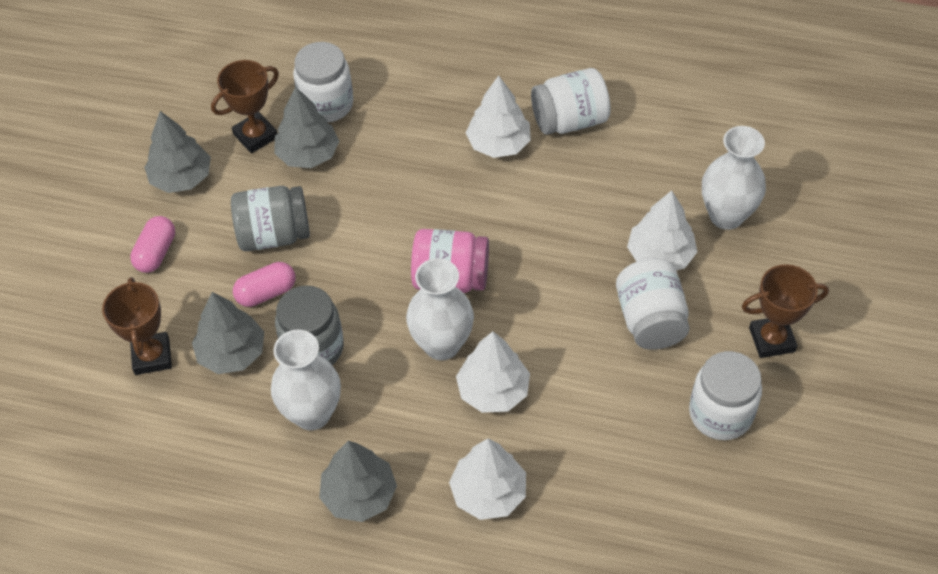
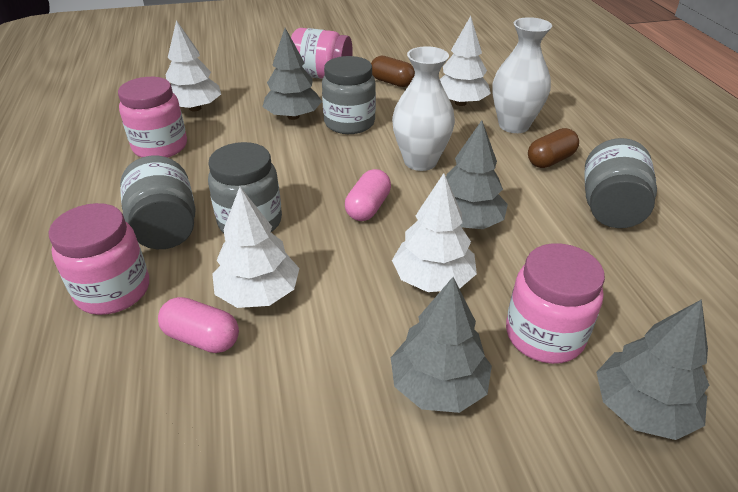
brown capsule: 0 -> 2
brown trophy: 3 -> 0
grey jar: 2 -> 4
pink jar: 1 -> 4
white jar: 4 -> 0
white vase: 3 -> 2

